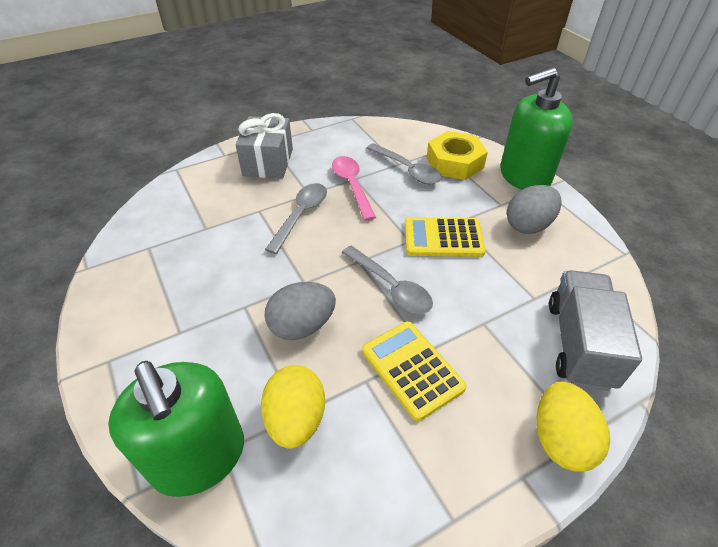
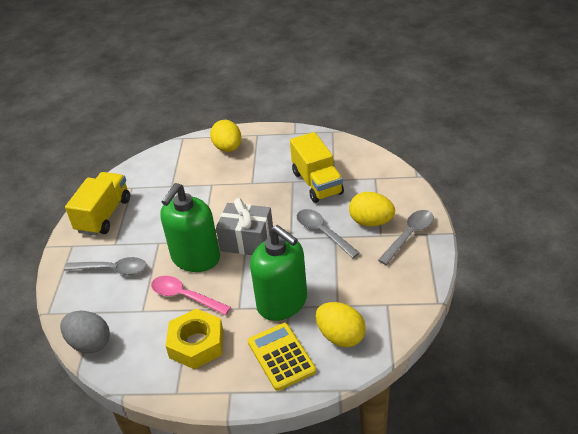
grey egg: 2 -> 1
grey truck: 1 -> 0
yellow calculator: 2 -> 1
yellow egg: 2 -> 3
yellow truck: 0 -> 2

